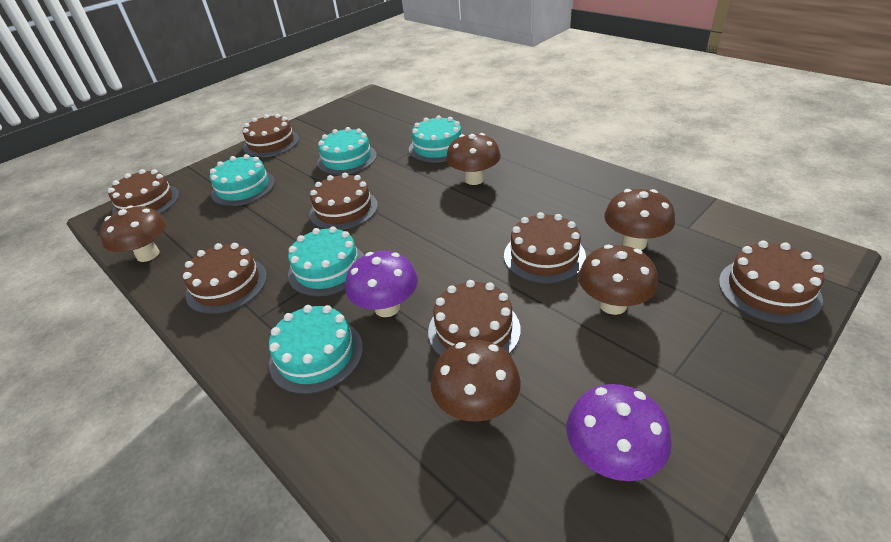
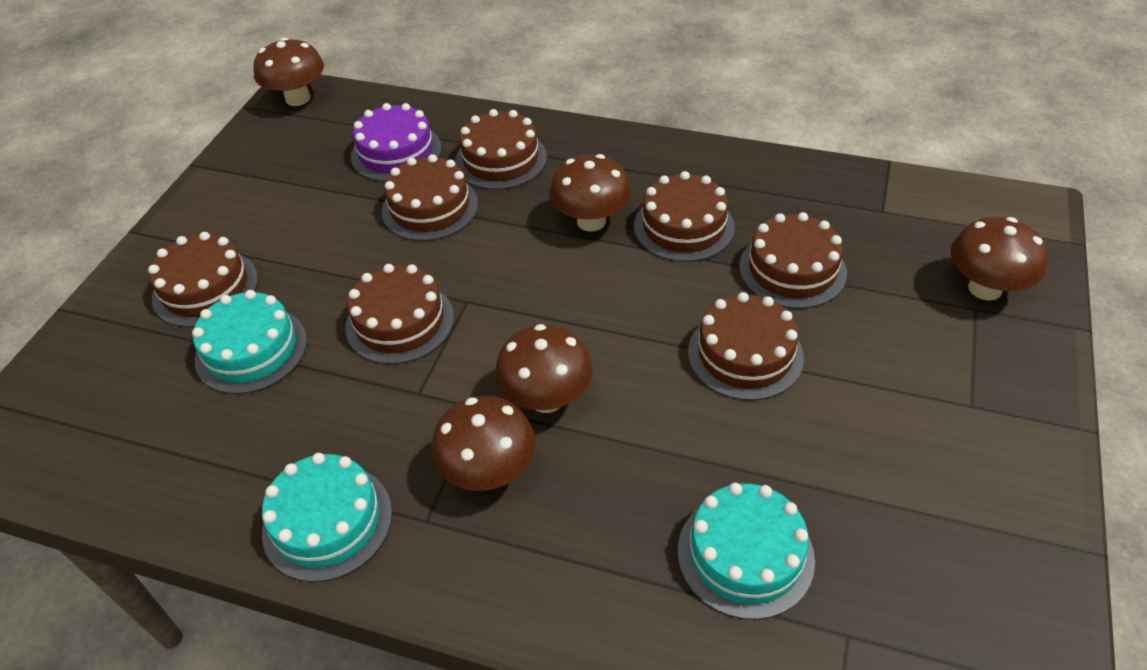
purple cake: 0 -> 1
purple mushroom: 2 -> 0
turquoise cake: 5 -> 3

